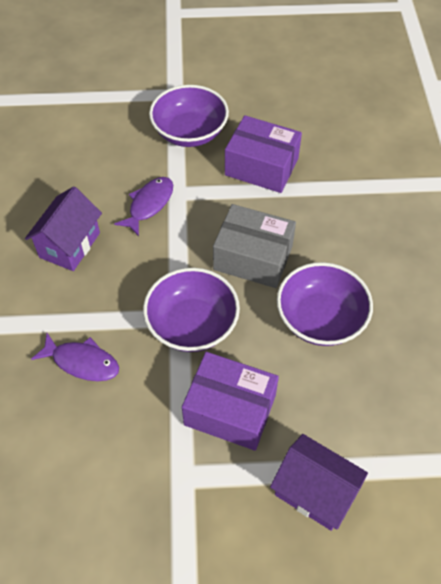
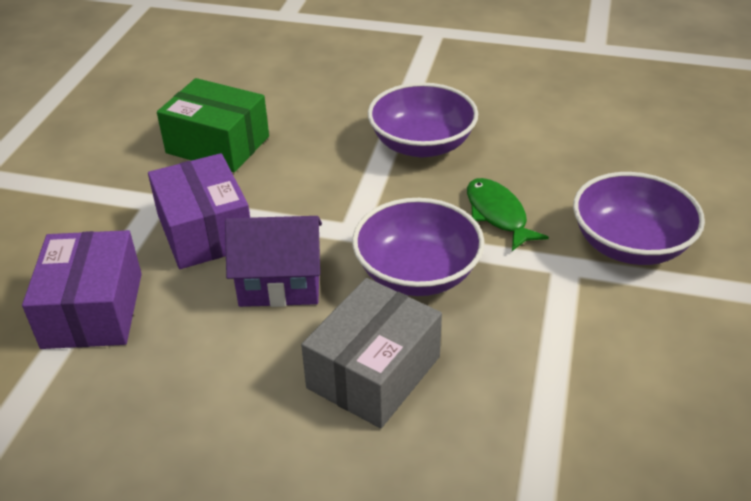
green box: 0 -> 1
green fish: 0 -> 1
purple fish: 2 -> 0
purple house: 2 -> 1

